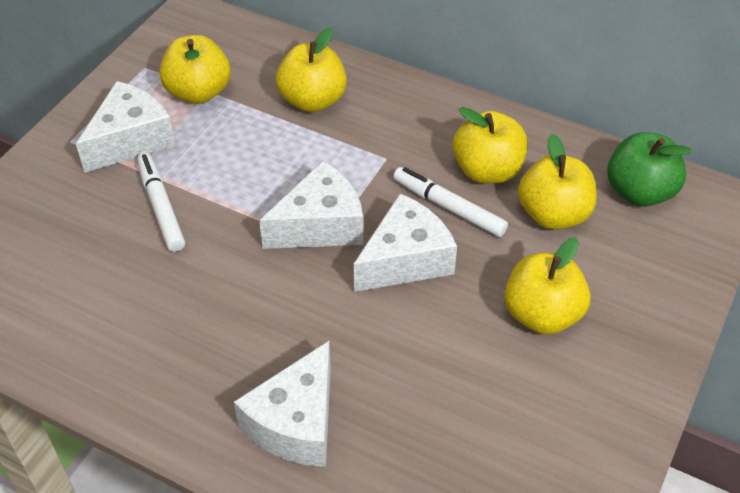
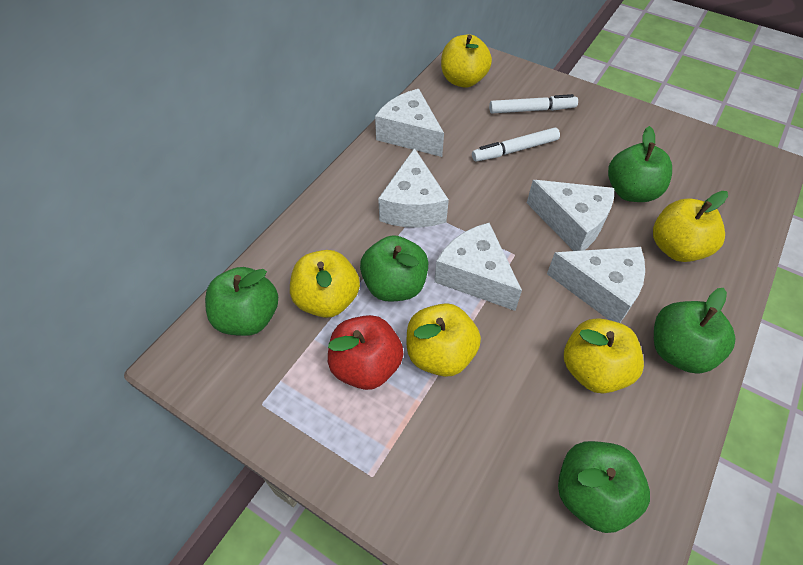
green apple: 1 -> 5
red apple: 0 -> 1
white cheese: 4 -> 5

